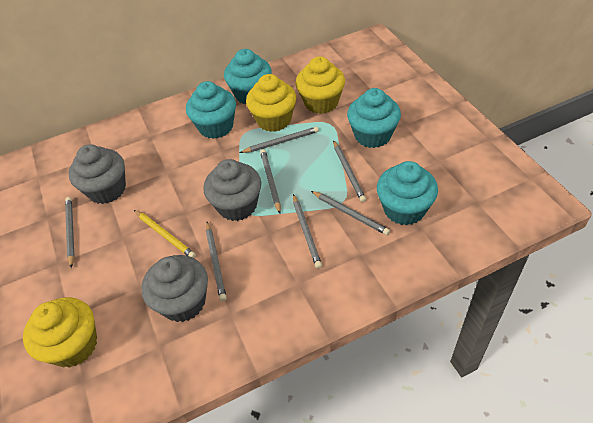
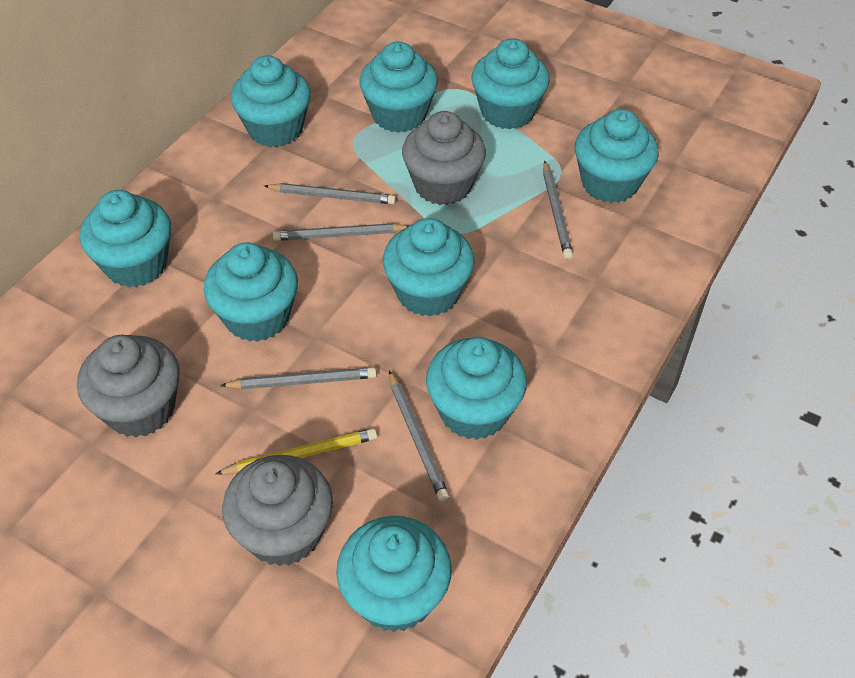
grey pencil: 7 -> 5
turquoise cupcake: 4 -> 9
yellow cupcake: 3 -> 0

